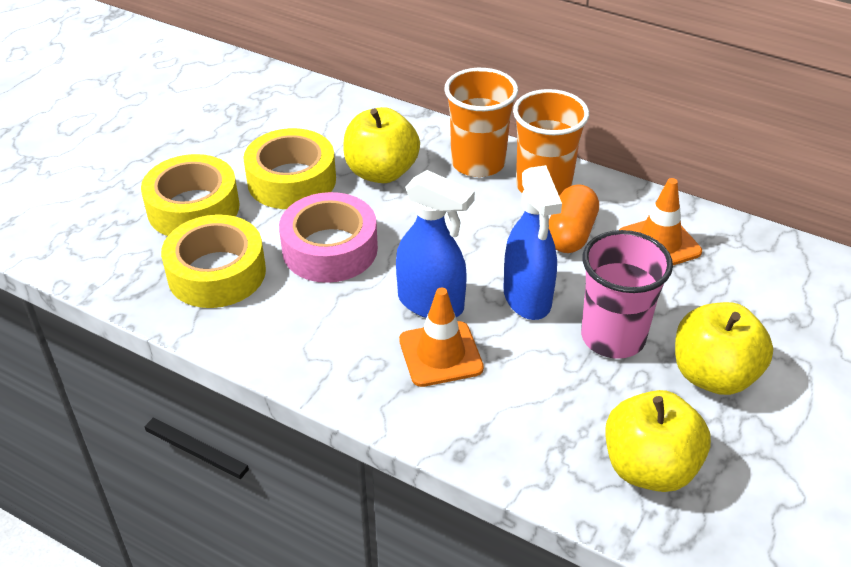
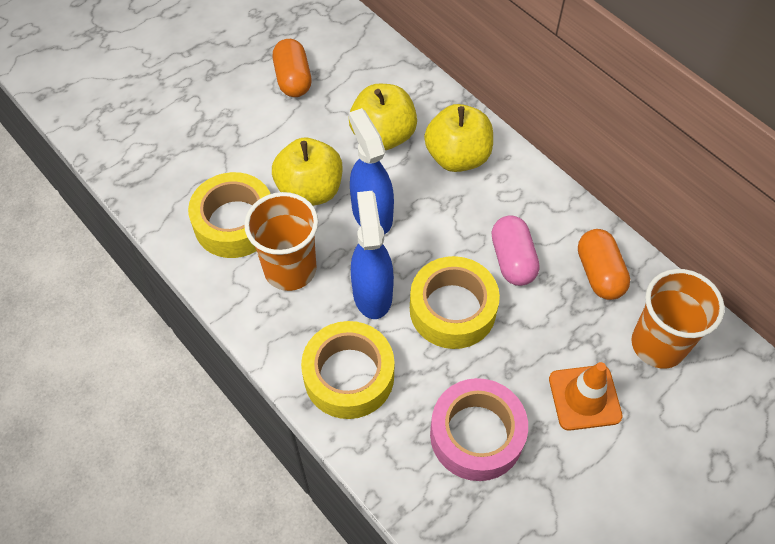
orange capsule: 1 -> 2
orange traffic cone: 2 -> 1
pink capsule: 0 -> 1
pink cup: 1 -> 0

